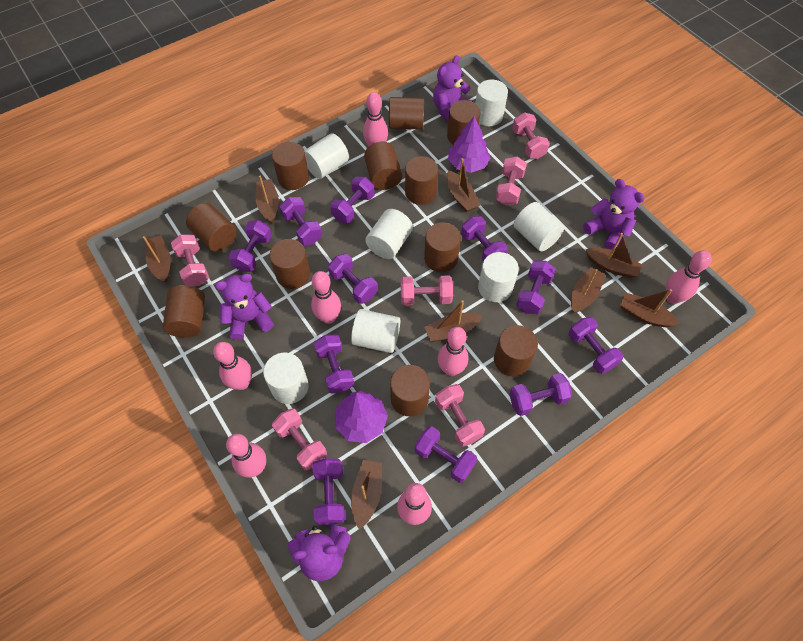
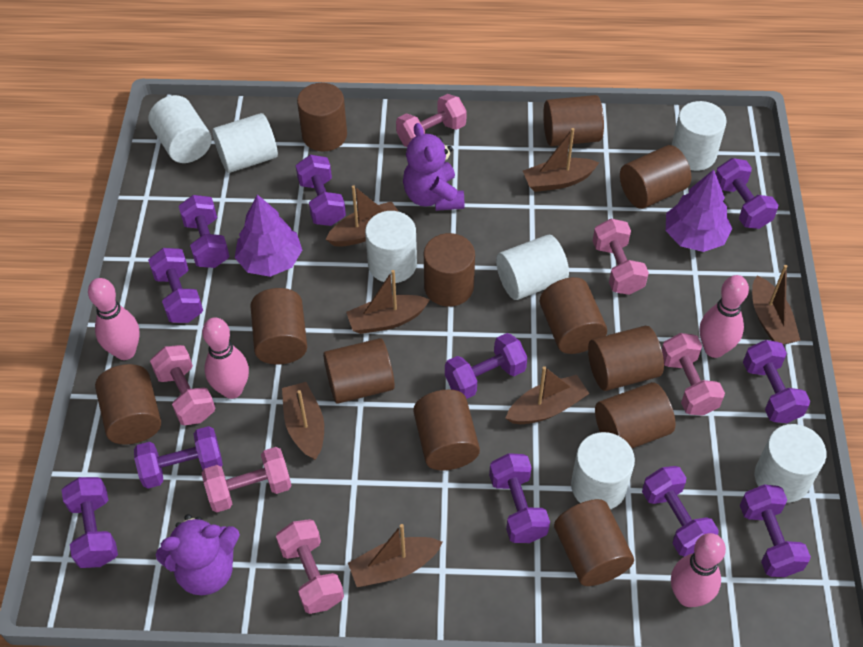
brown boat: 8 -> 7
brown cylinder: 11 -> 12
pink bowling pin: 7 -> 4
purple teddy bear: 4 -> 2

